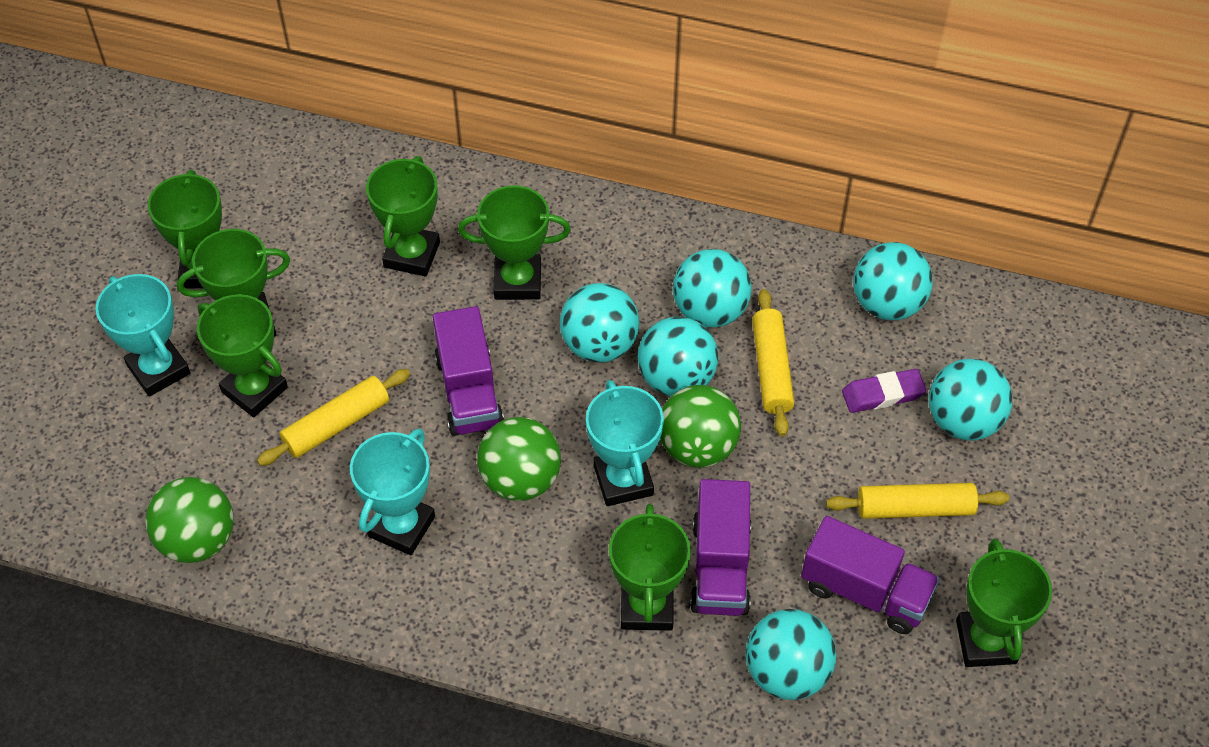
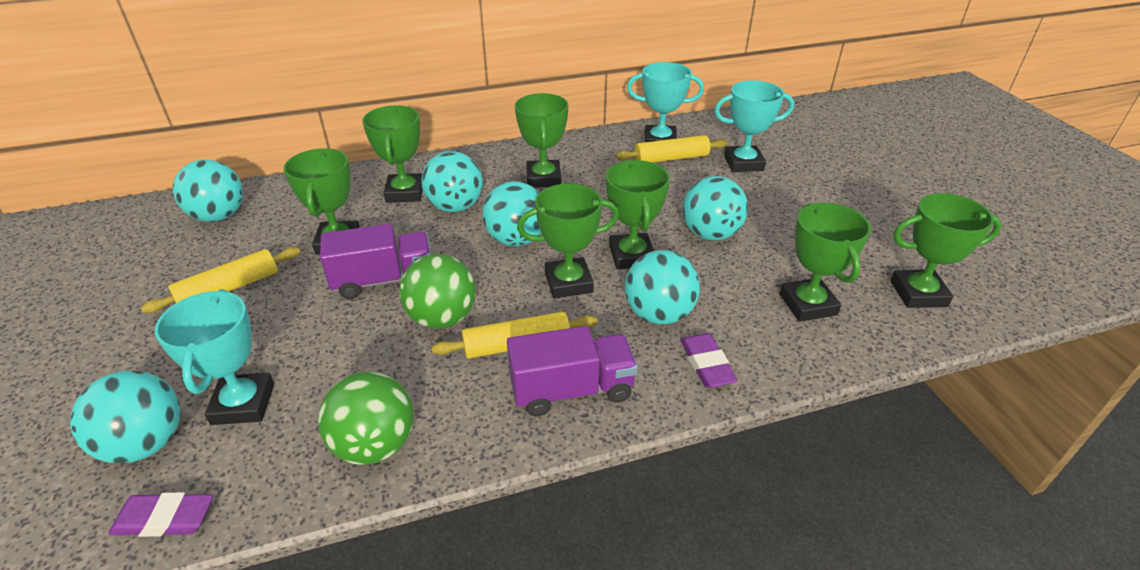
green ball: 3 -> 2
purple eraser: 1 -> 2
purple truck: 3 -> 2

